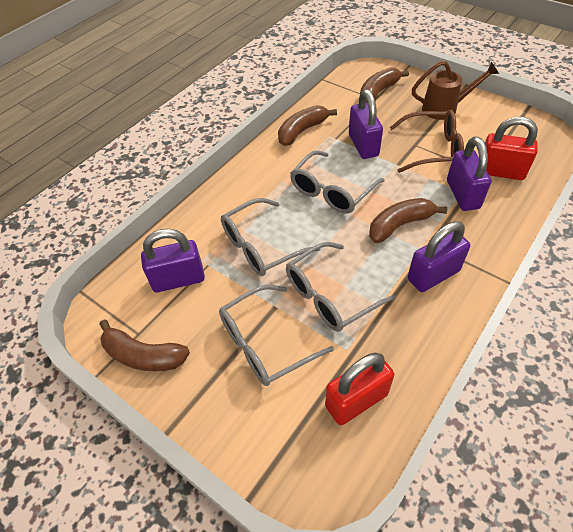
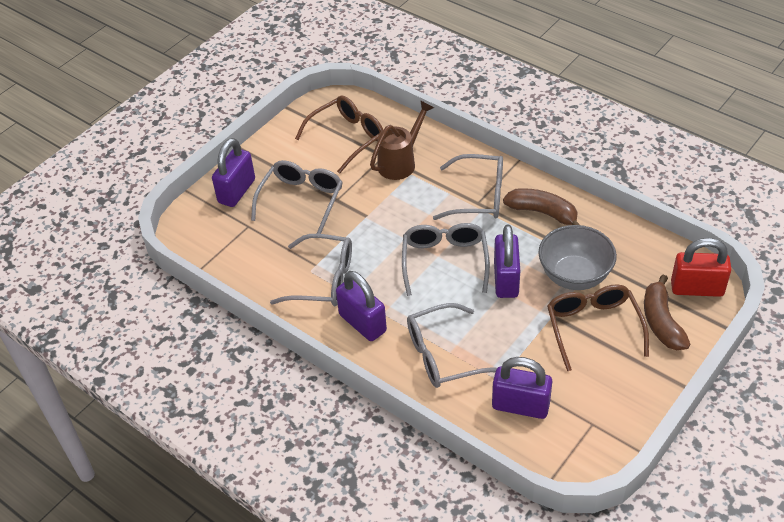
brown banana: 4 -> 2
brown glasses: 1 -> 2
grey bowl: 0 -> 1
grey glasses: 4 -> 5
red padlock: 2 -> 1

